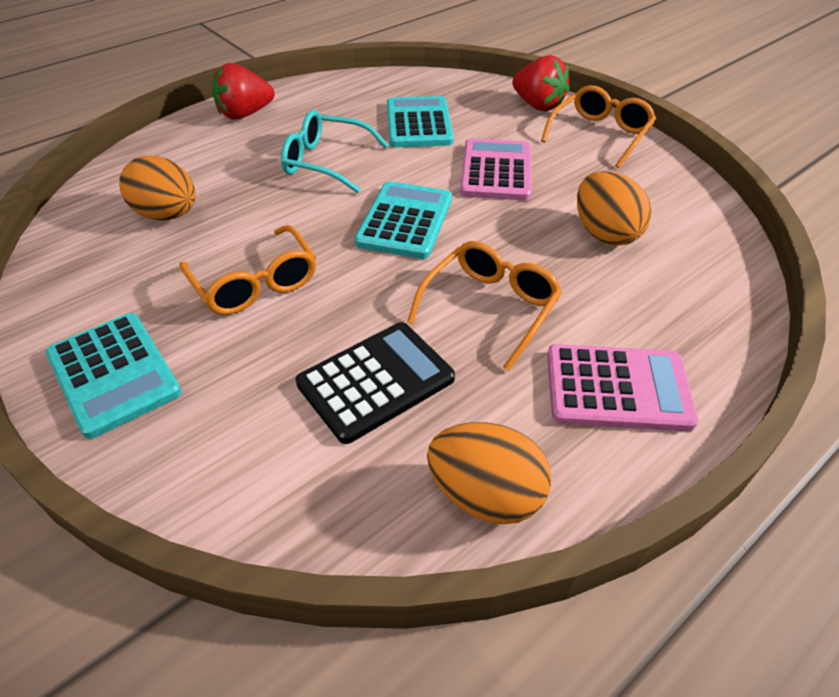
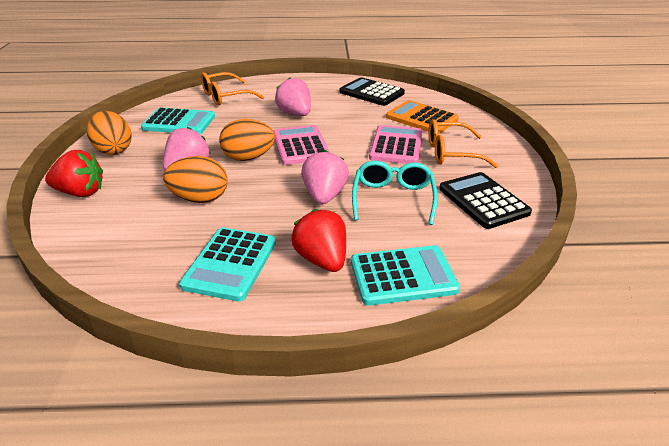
black calculator: 1 -> 2
orange calculator: 0 -> 1
orange glasses: 3 -> 2
pink strawberry: 0 -> 3

